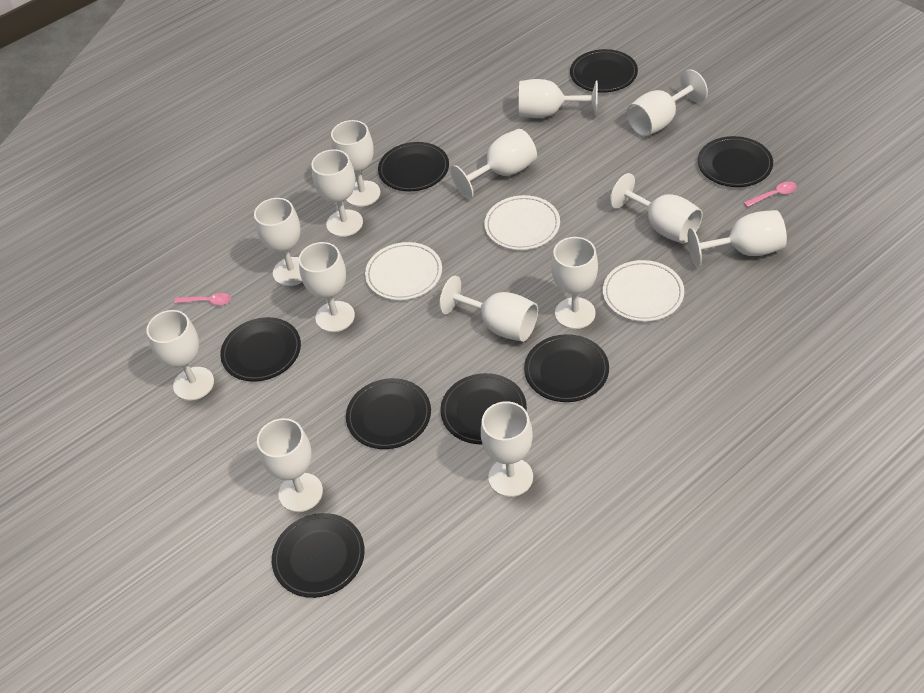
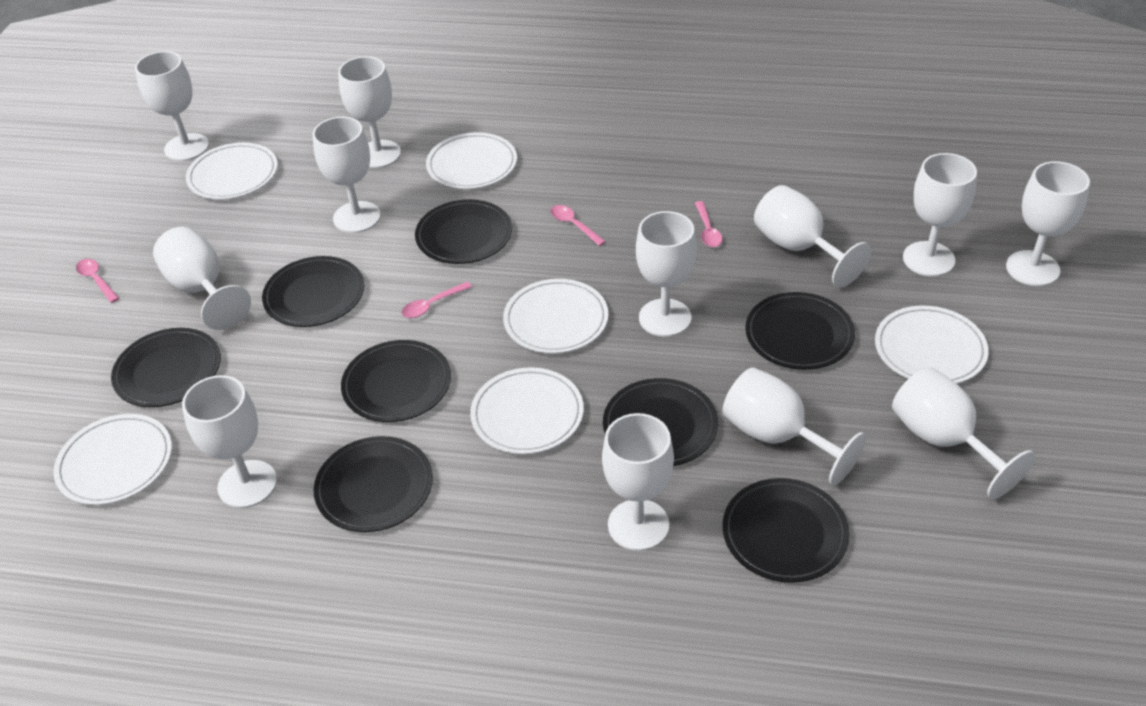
pink spoon: 2 -> 4
white goblet: 14 -> 12
white plate: 3 -> 6

